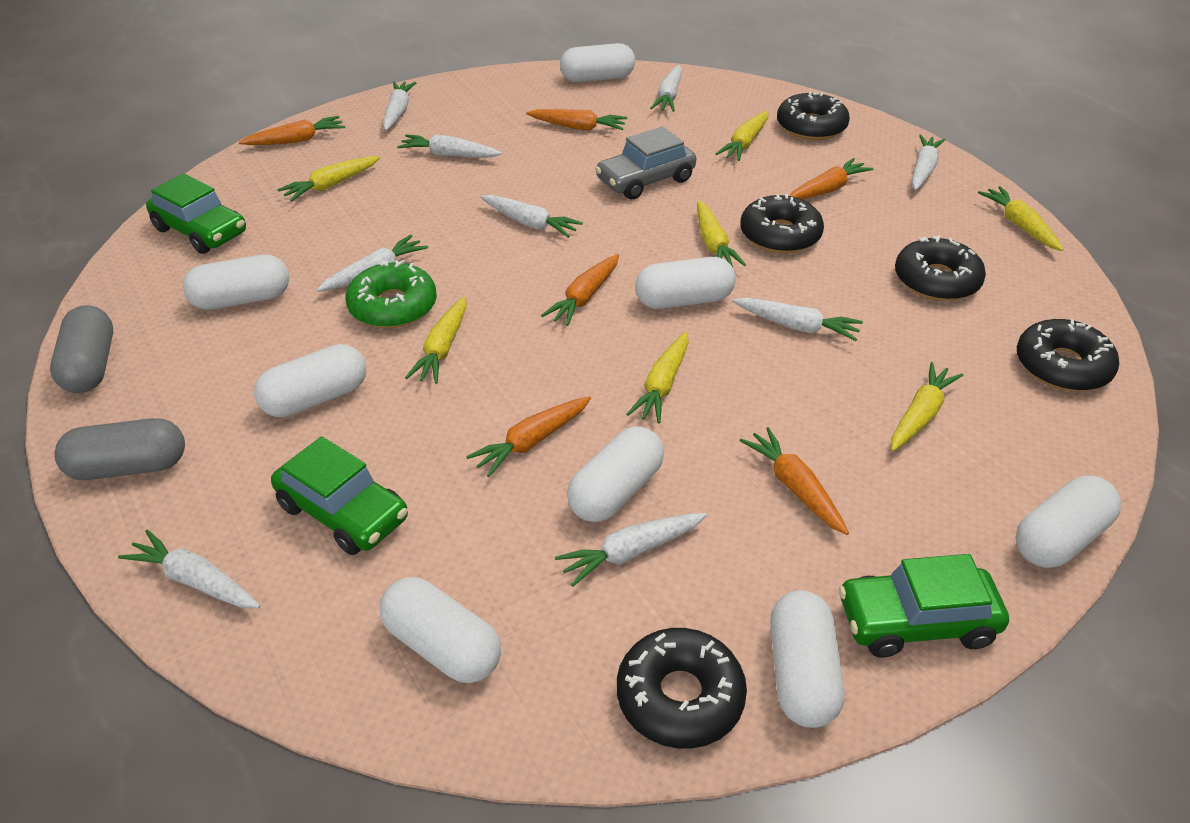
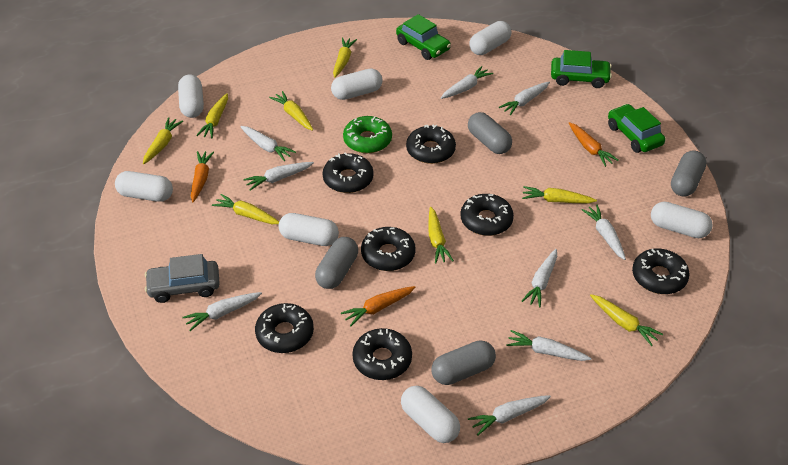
black donut: 5 -> 7
grey capsule: 2 -> 4
orange carrot: 6 -> 3
white capsule: 8 -> 7
yellow carrot: 7 -> 8

